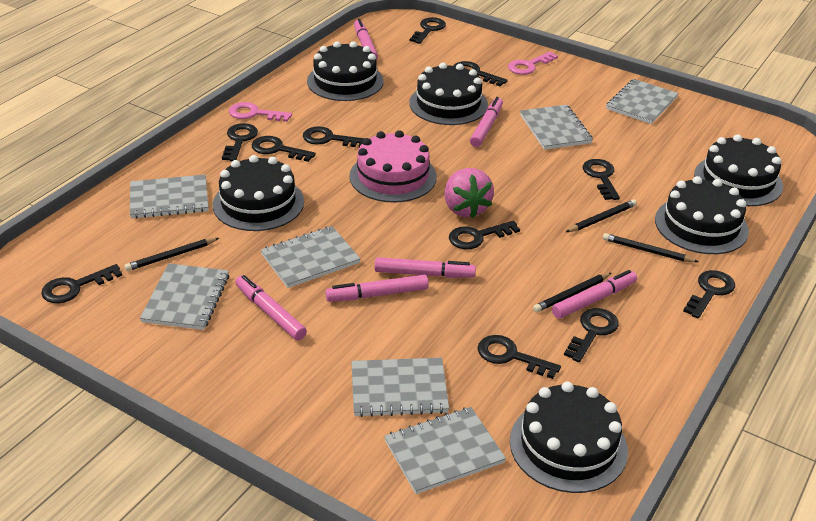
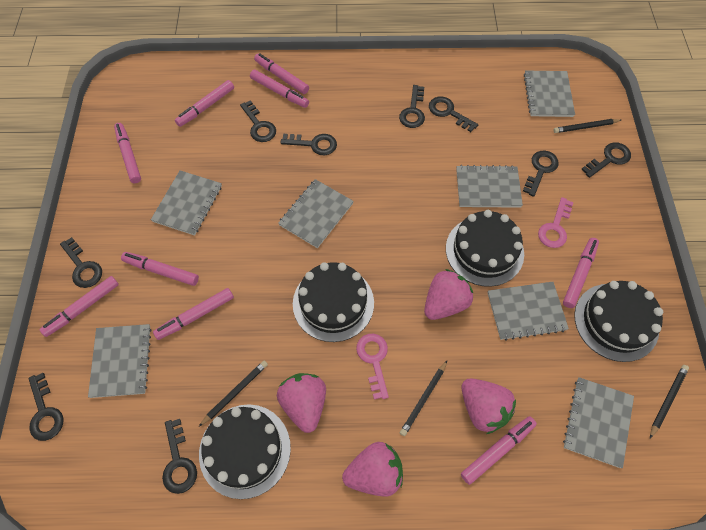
black cake: 6 -> 4
black key: 11 -> 9
pink cake: 1 -> 0
pink marker: 6 -> 9
pink strawberry: 1 -> 4

